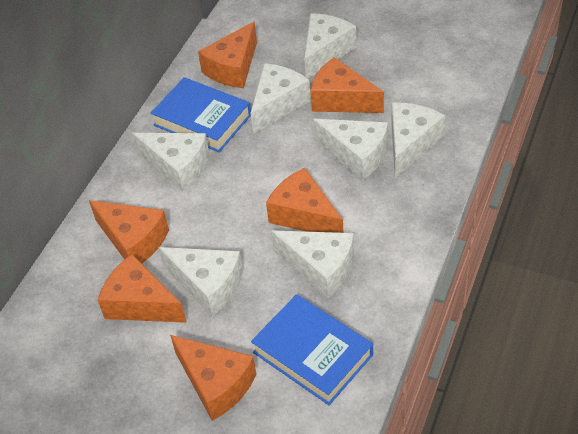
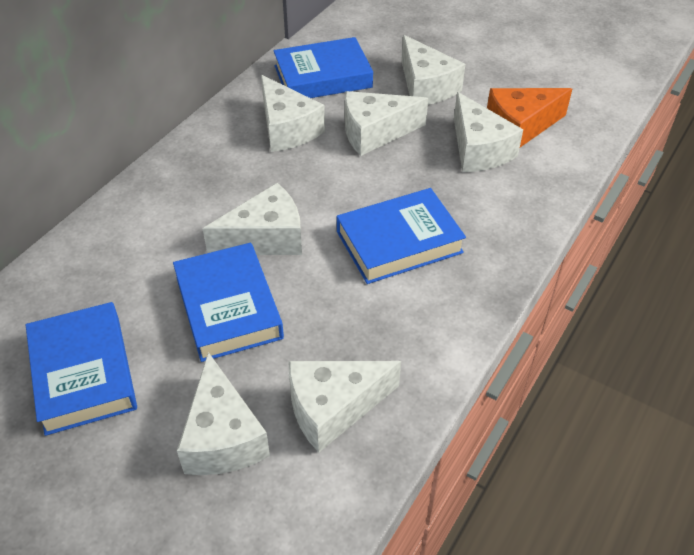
blue book: 2 -> 4
orange cheese: 6 -> 1

